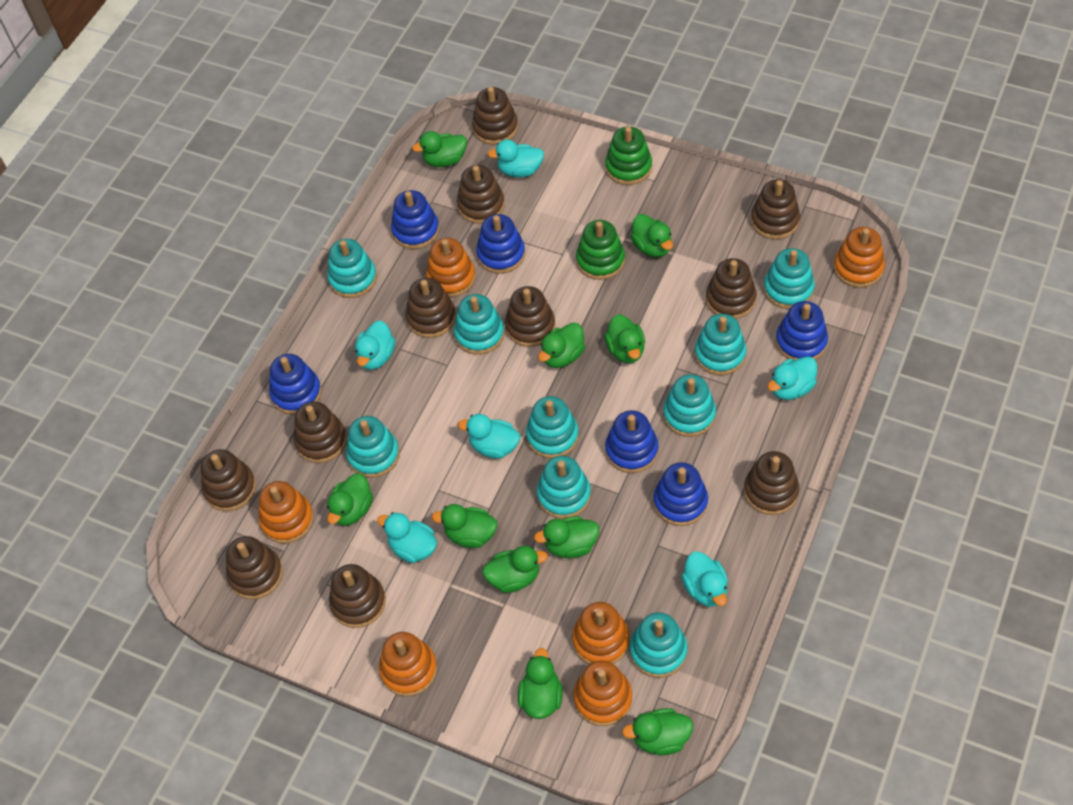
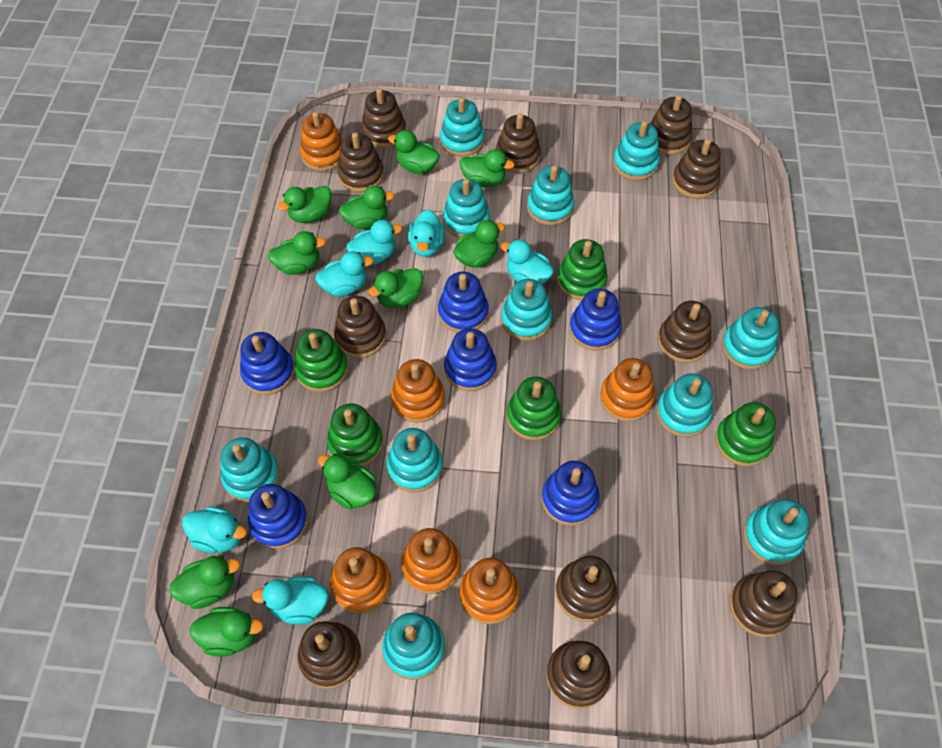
green stacking toy: 2 -> 5
turquoise stacking toy: 9 -> 11

